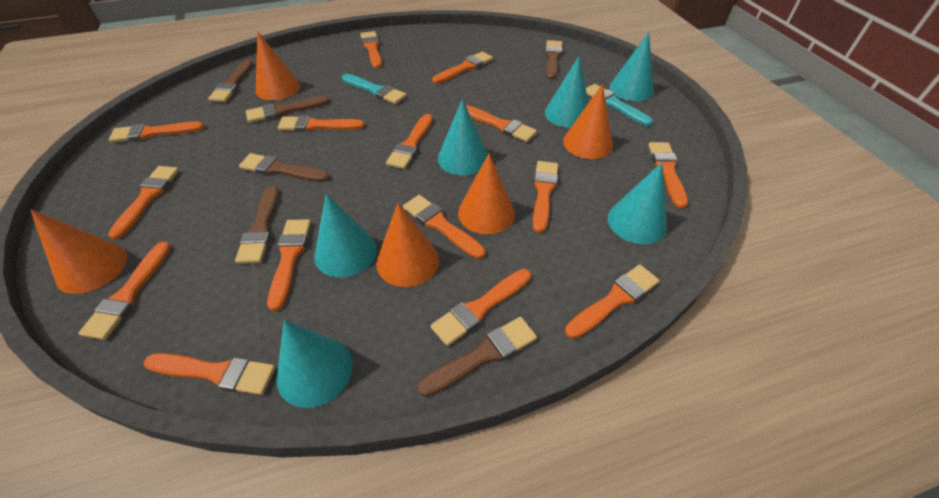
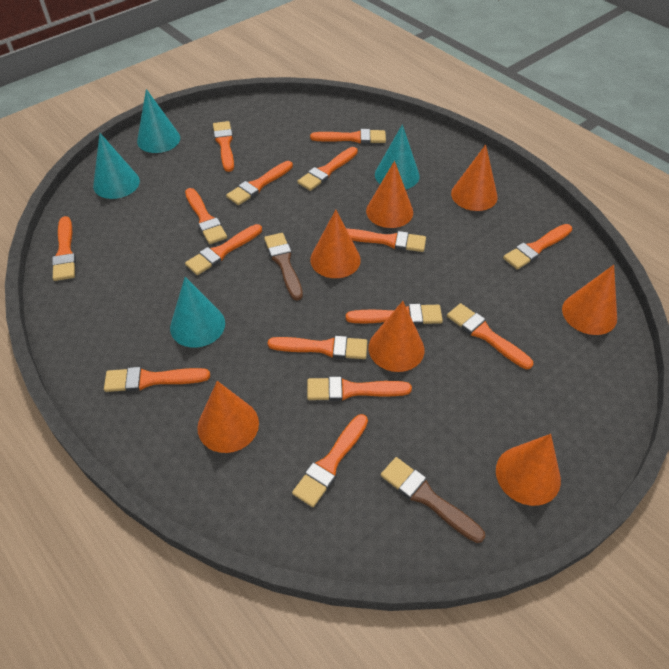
brown brush: 6 -> 2
orange cone: 5 -> 7
turquoise brush: 2 -> 0
turquoise cone: 6 -> 4

